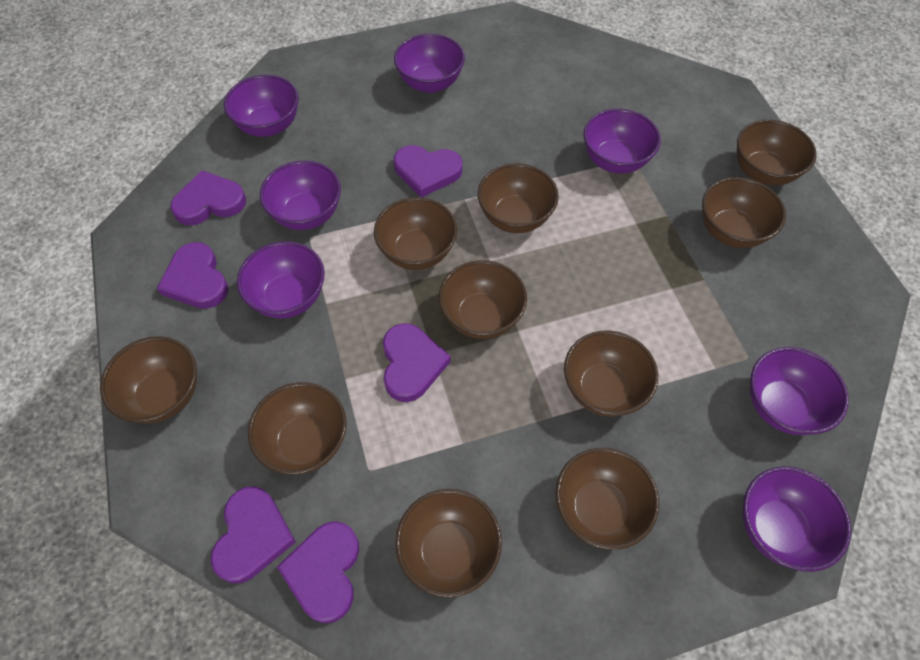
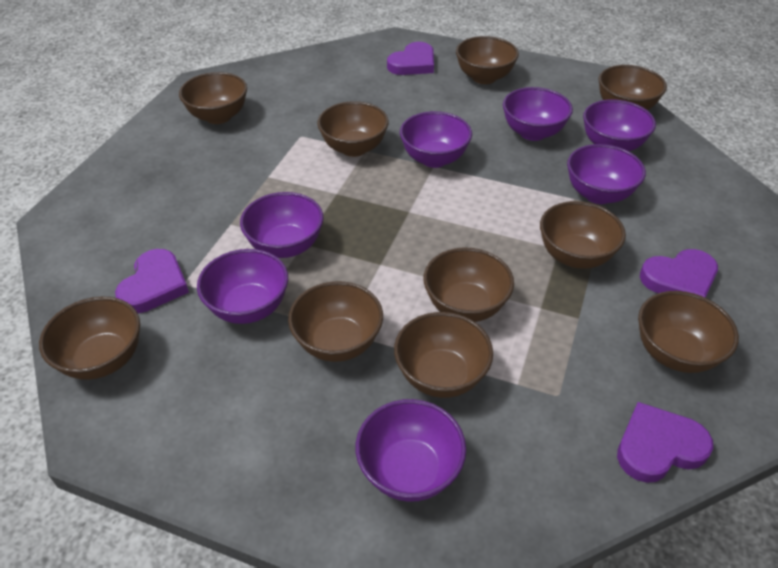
purple heart: 6 -> 4

